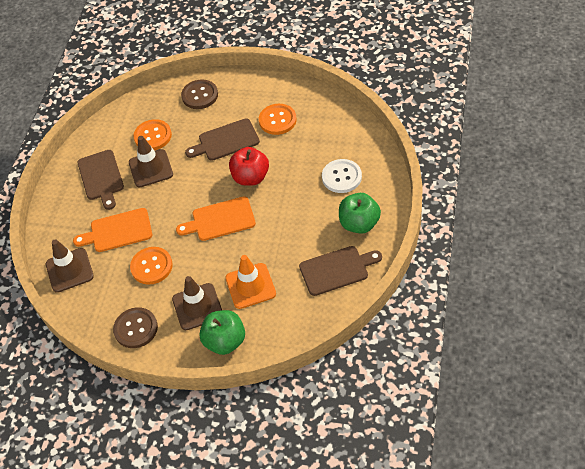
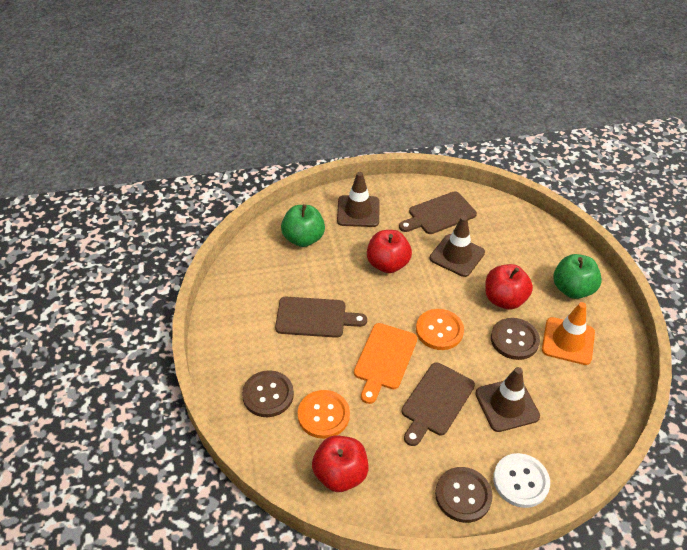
brown button: 2 -> 3
orange button: 3 -> 2
orange cutting board: 2 -> 1
red apple: 1 -> 3

